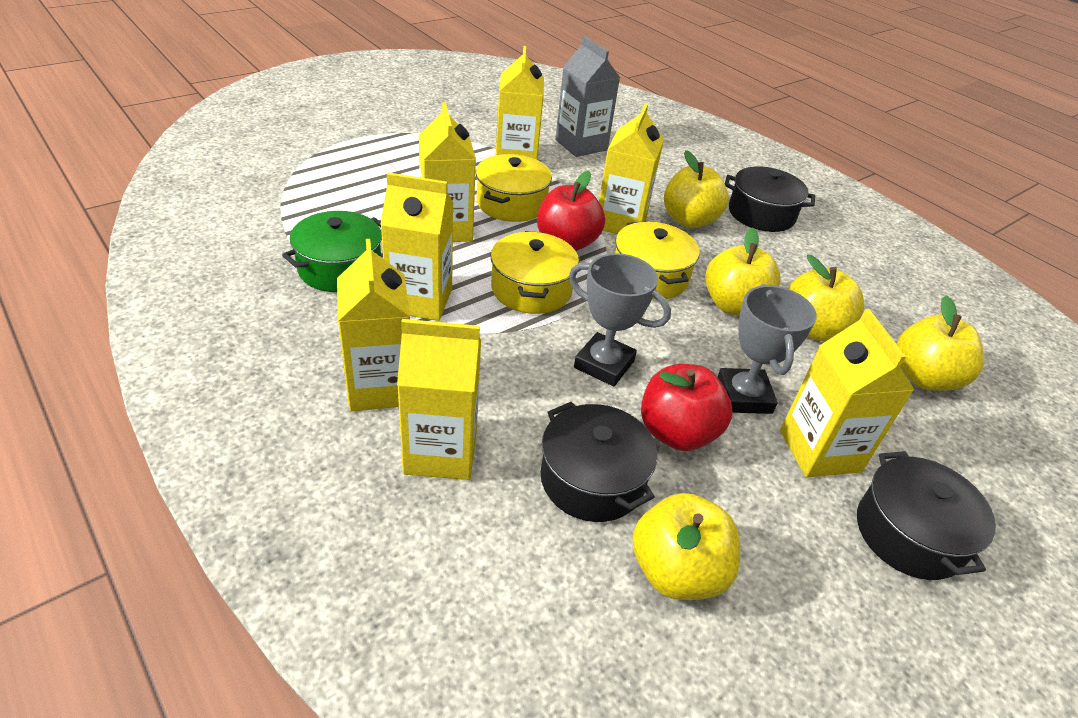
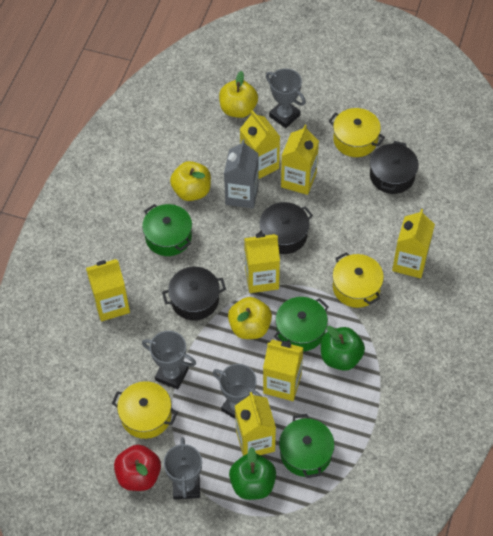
green apple: 0 -> 2
green pot: 1 -> 3
grey trophy: 2 -> 4
red apple: 2 -> 1
yellow apple: 5 -> 3

